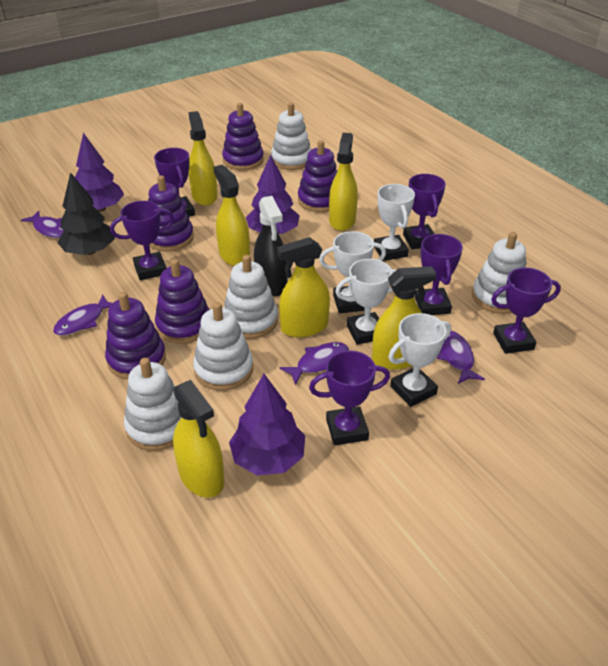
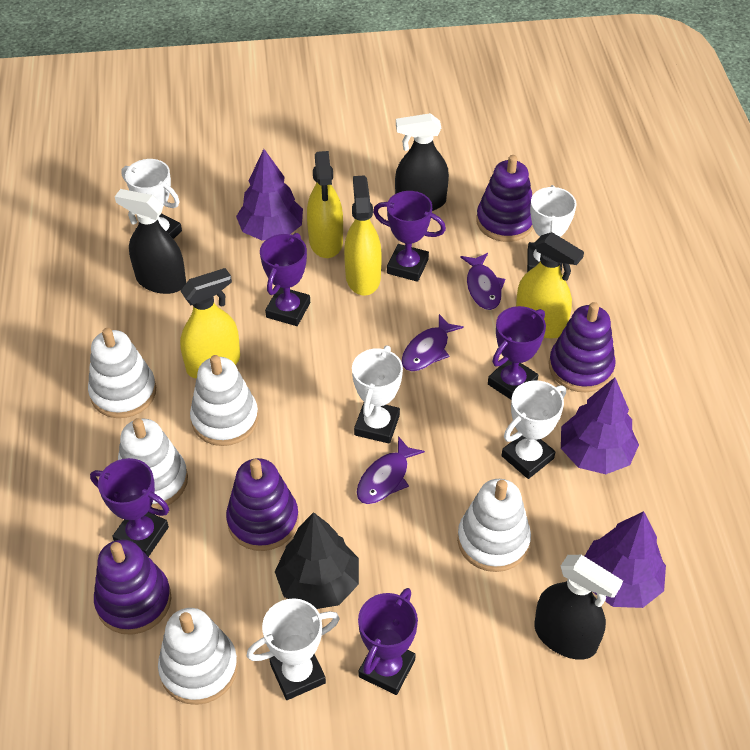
black spray bottle: 1 -> 3
purple fish: 4 -> 3
purple stacking toy: 5 -> 4
purple trophy: 6 -> 5
white trophy: 4 -> 5
yellow spray bottle: 6 -> 4

